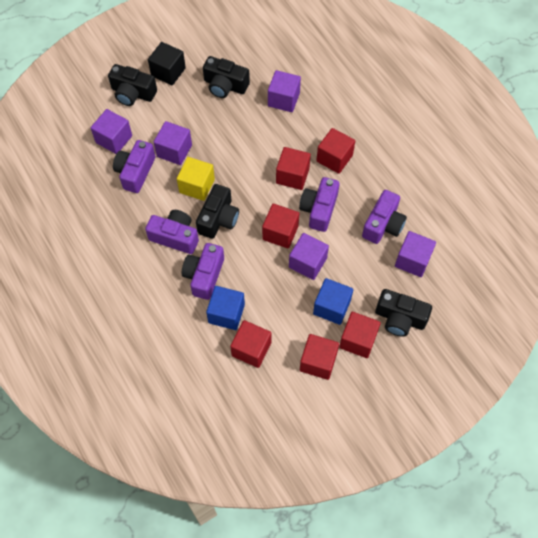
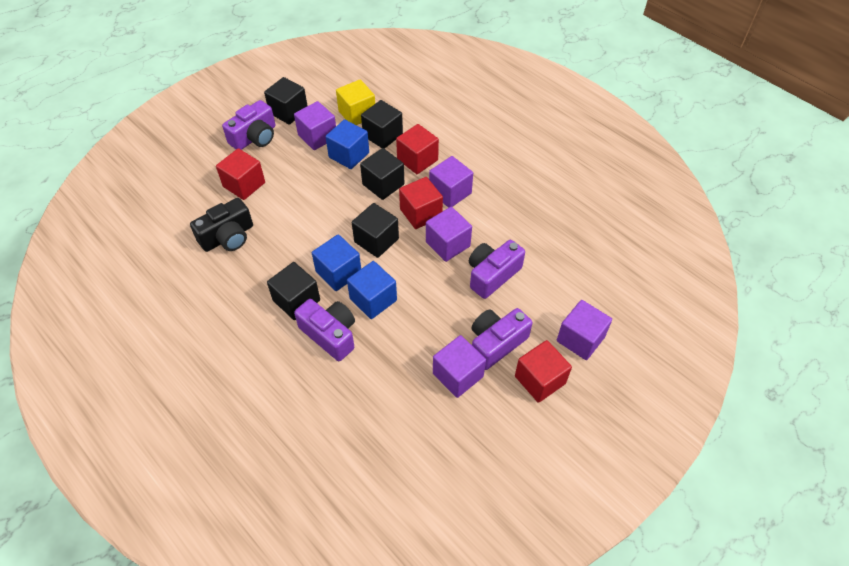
black camera: 4 -> 1
black cube: 1 -> 5
blue cube: 2 -> 3
purple camera: 5 -> 4
red cube: 6 -> 4

